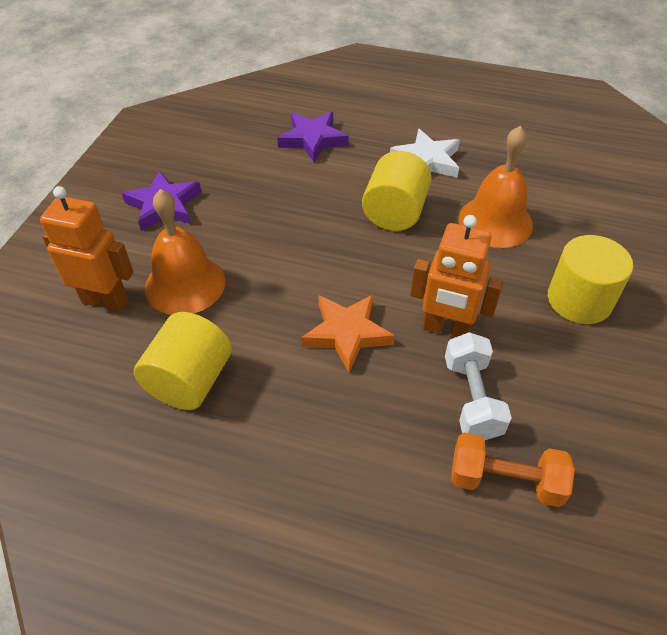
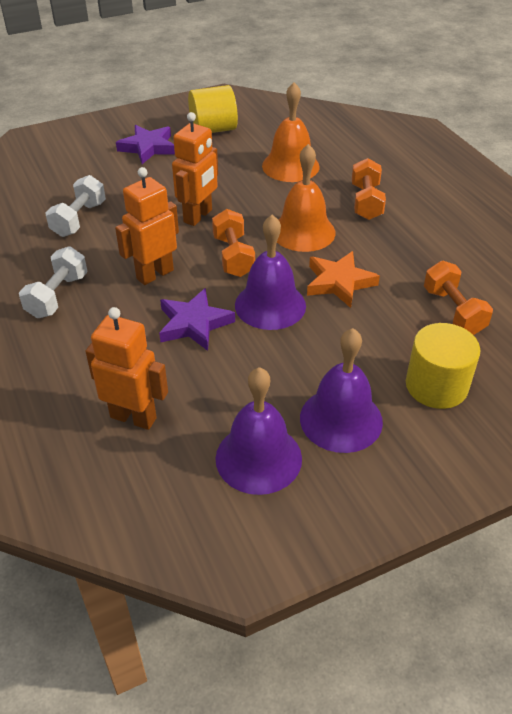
orange dumbbell: 1 -> 3
orange robot: 2 -> 3
purple bell: 0 -> 3
white dumbbell: 1 -> 2
white star: 1 -> 0
yellow cylinder: 3 -> 2

